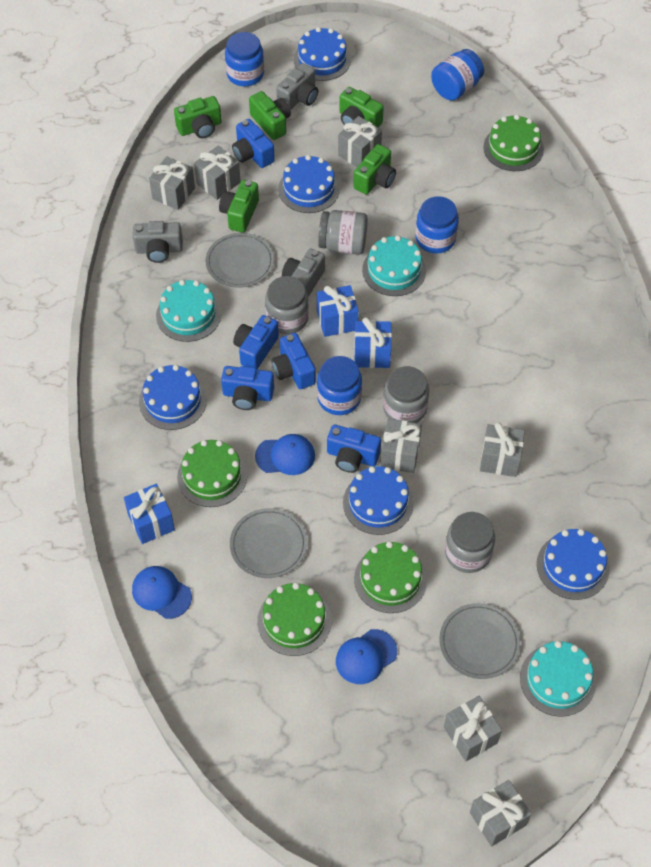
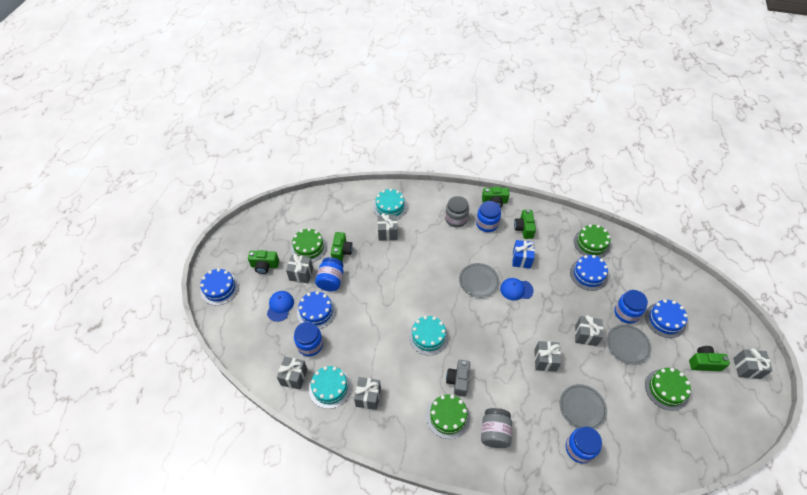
blue cake: 5 -> 4
blue camera: 5 -> 0
blue cap: 3 -> 2
blue gift: 3 -> 1
blue jar: 4 -> 5
grey camera: 3 -> 1
grey jar: 4 -> 2

